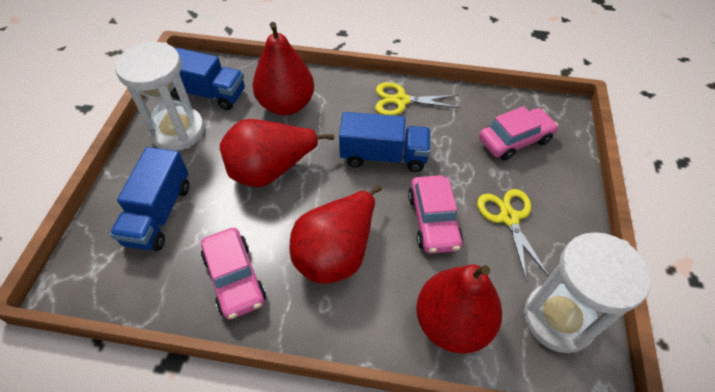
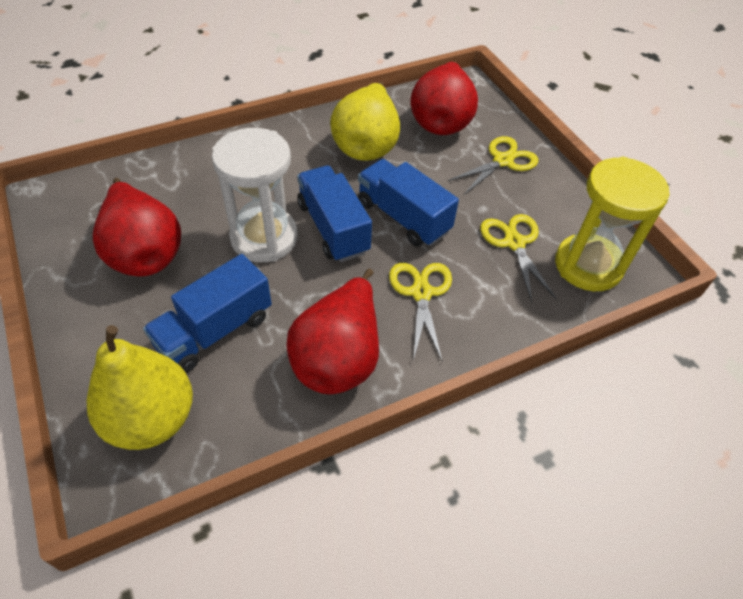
pink car: 3 -> 0
red pear: 4 -> 3
white hourglass: 2 -> 1
yellow hourglass: 0 -> 1
yellow pear: 0 -> 2
yellow scissors: 2 -> 3

